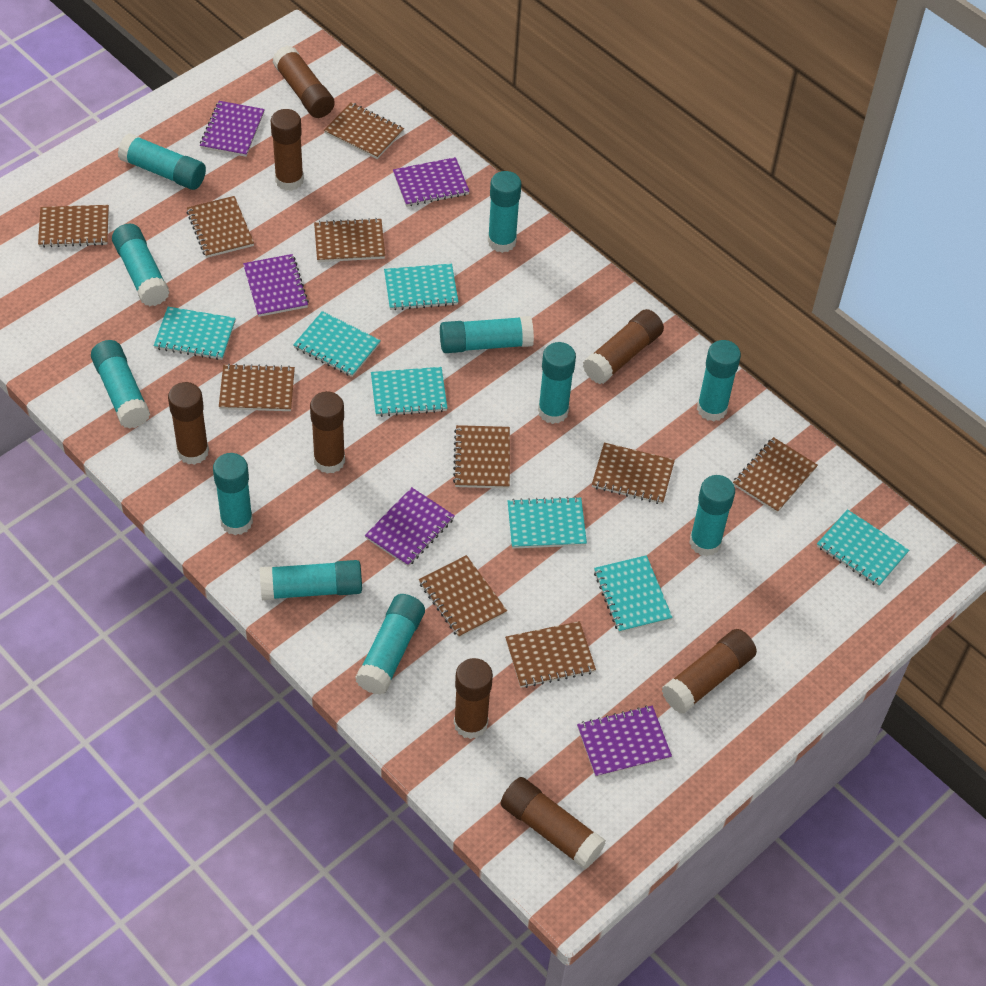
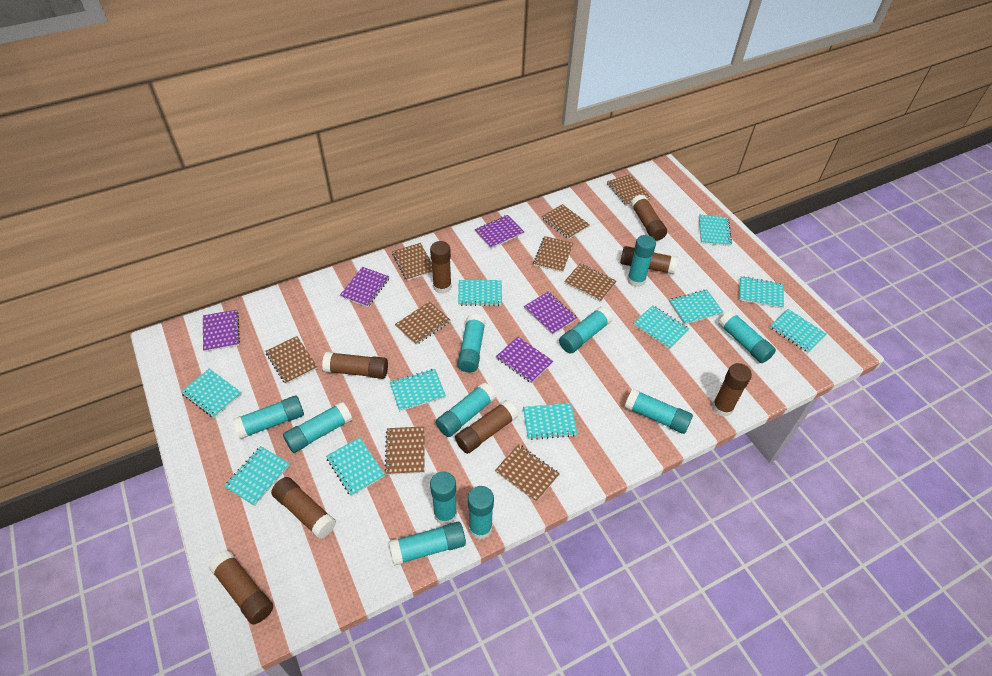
brown notebook: 10 -> 9
turquoise notebook: 7 -> 11

